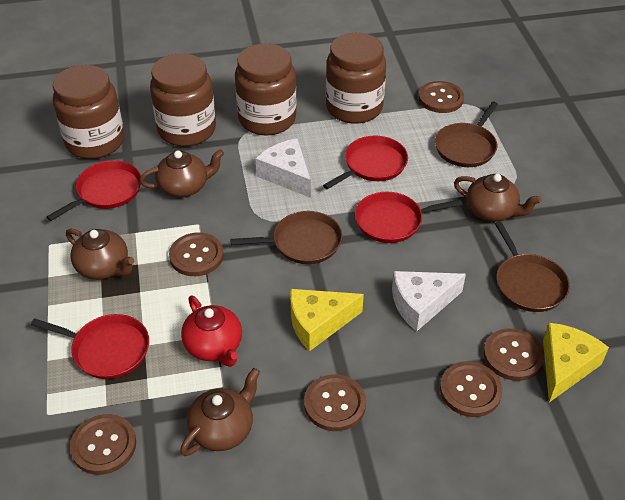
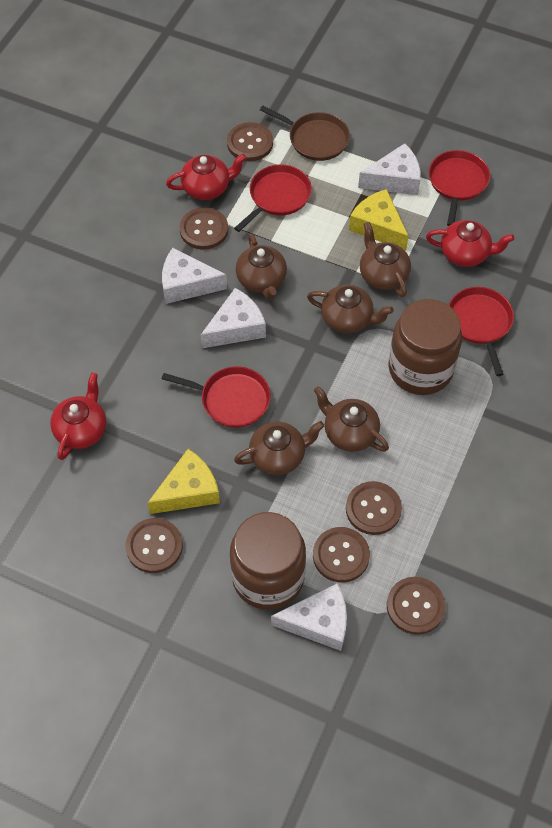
brown jar: 4 -> 2
brown pan: 3 -> 1
brown teapot: 4 -> 5
red teapot: 1 -> 3
white cheese: 2 -> 4

